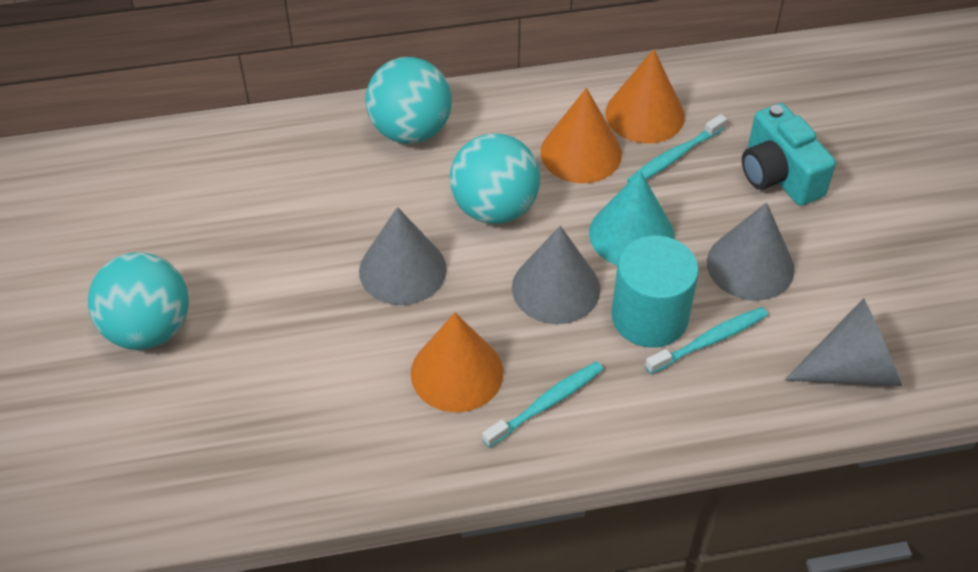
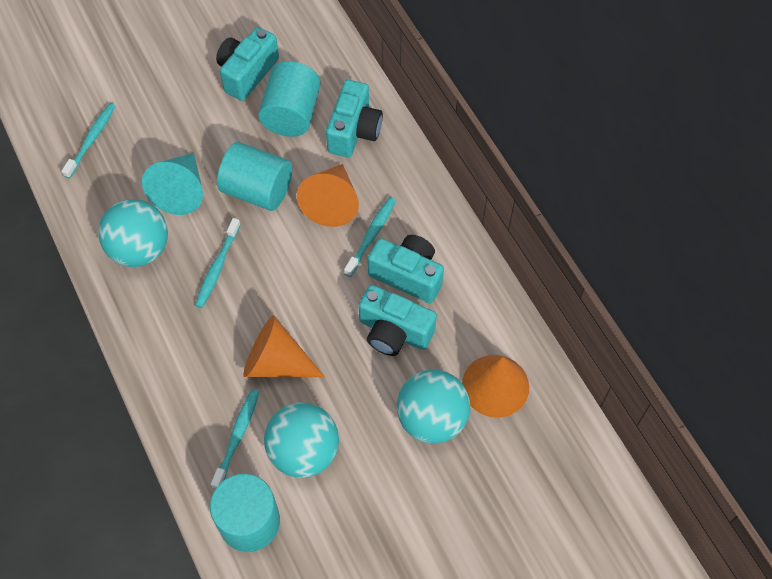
grey cone: 4 -> 0
turquoise camera: 1 -> 4
turquoise cylinder: 1 -> 3
turquoise toothbrush: 3 -> 4

